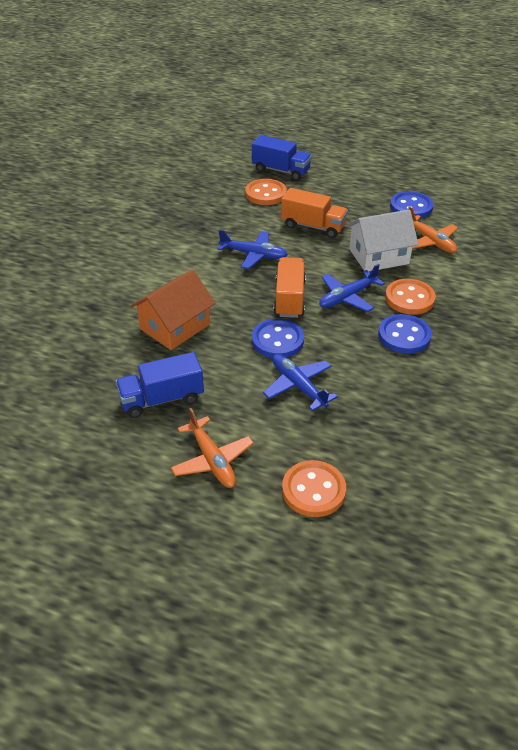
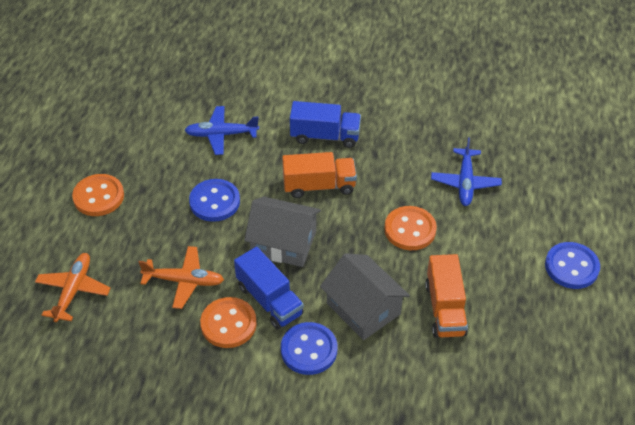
blue plane: 3 -> 2
grey house: 0 -> 2
orange house: 1 -> 0
white house: 1 -> 0

